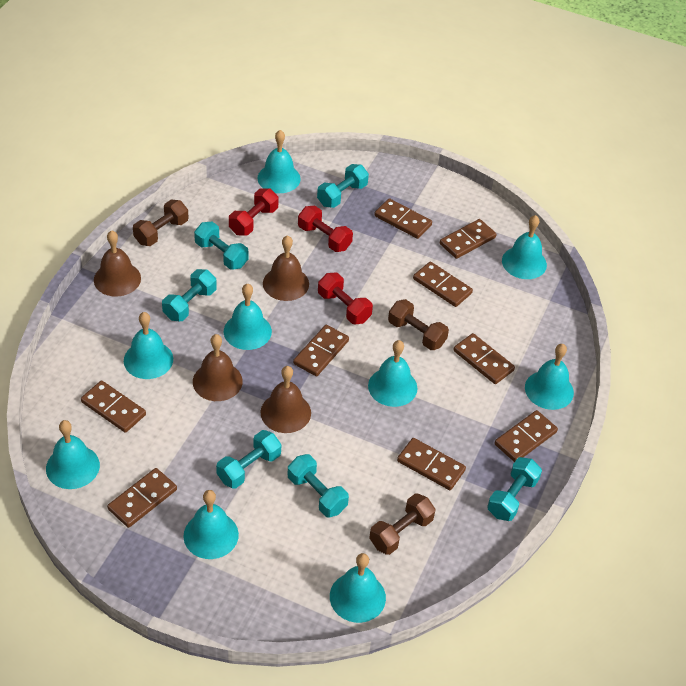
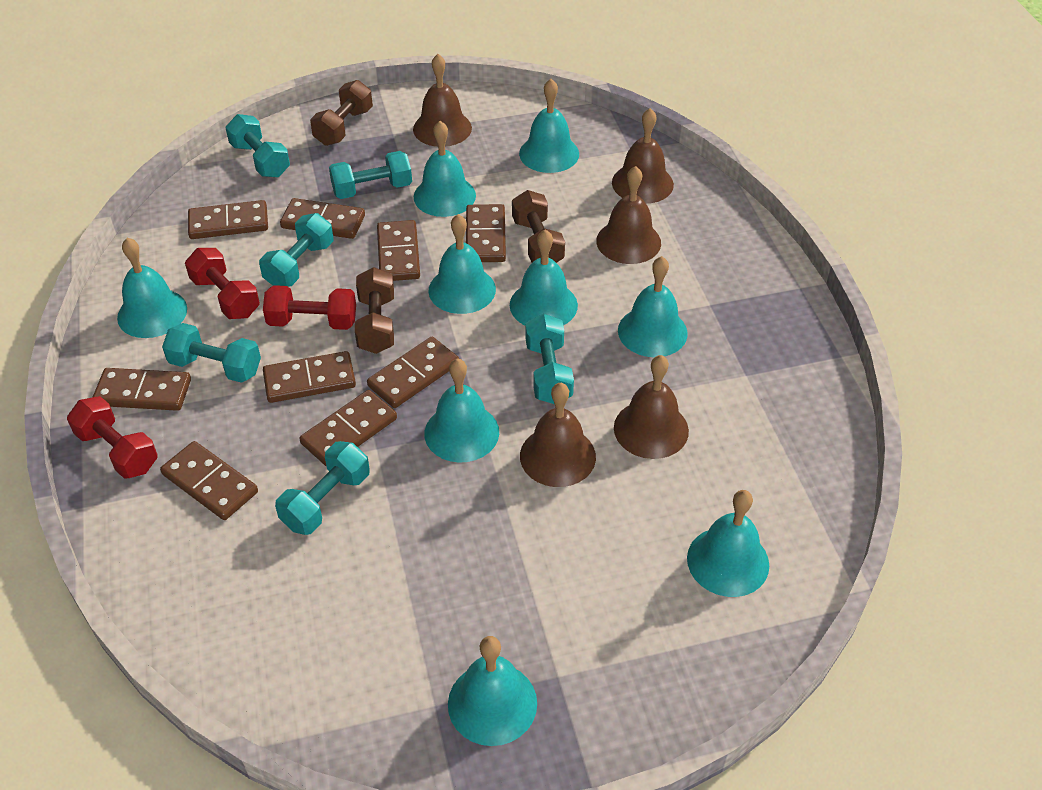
brown bell: 4 -> 5

